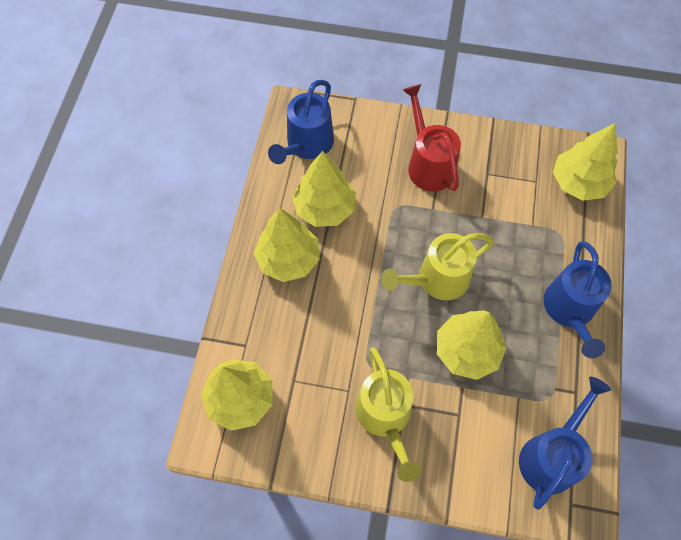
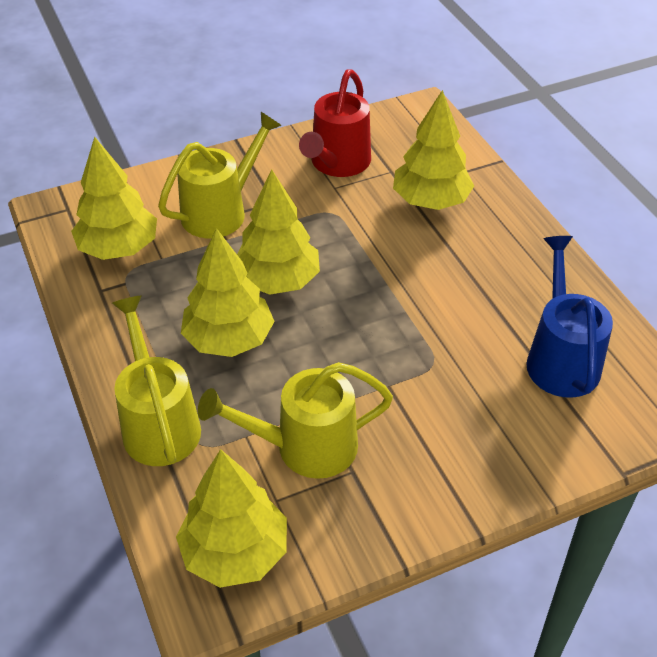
blue watering can: 3 -> 1
yellow watering can: 2 -> 3

